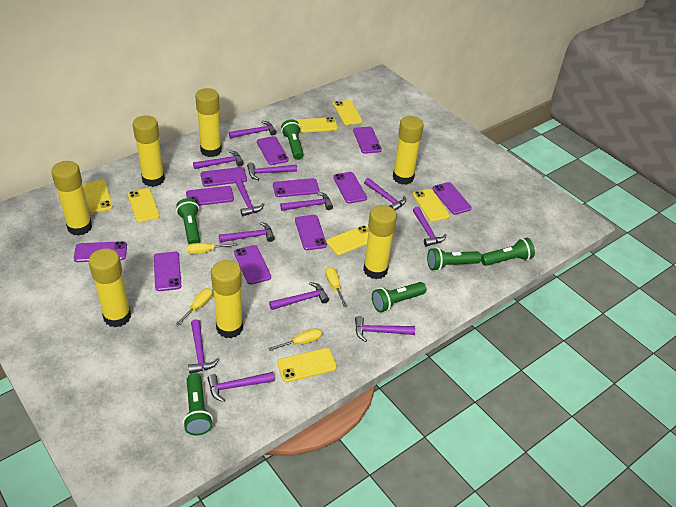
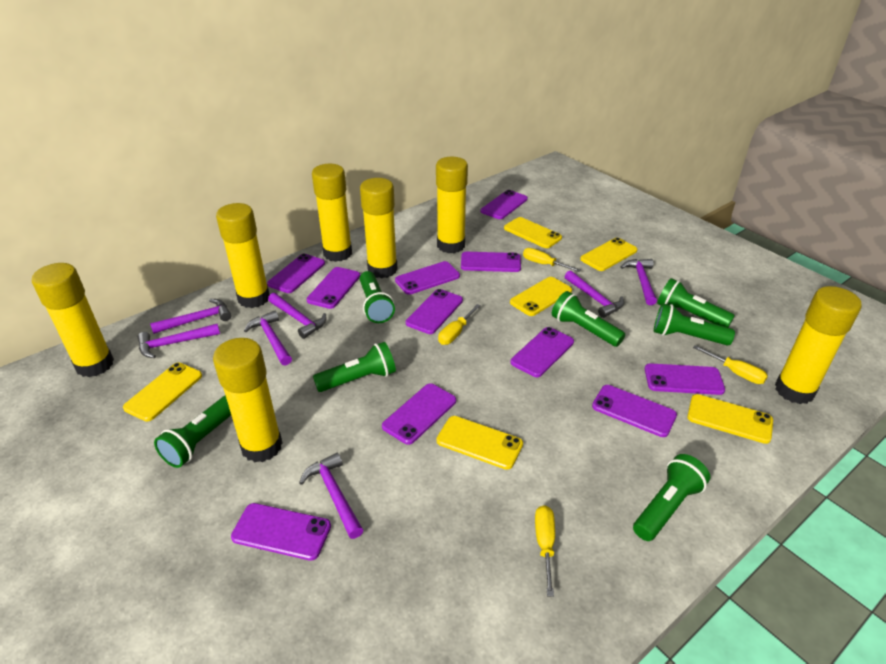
green flashlight: 6 -> 7
purple hammer: 12 -> 7
yellow phone: 7 -> 6

